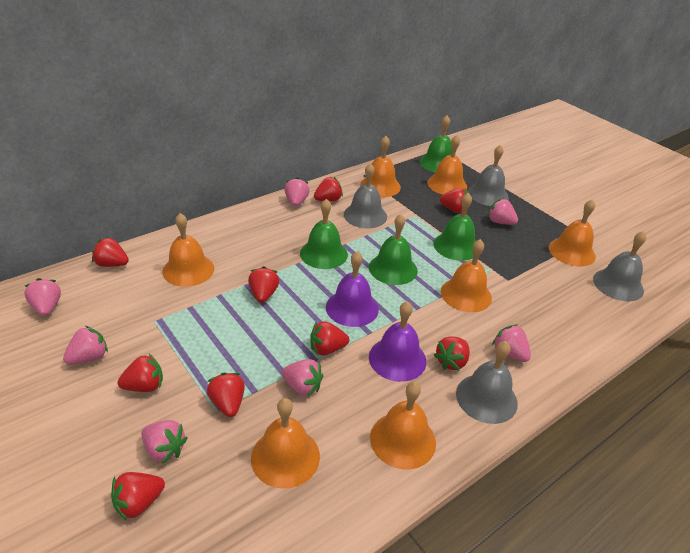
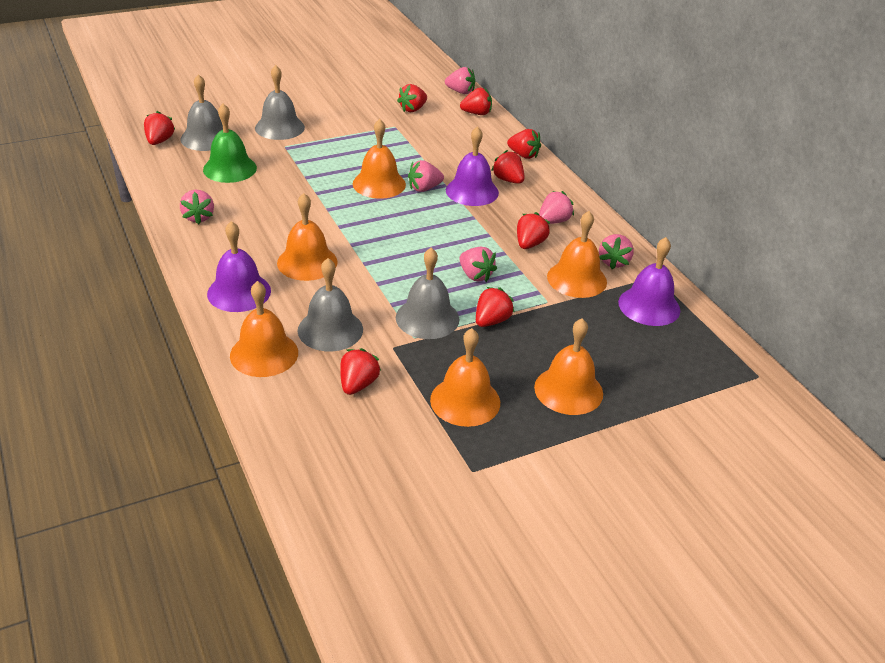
green bell: 4 -> 1
orange bell: 7 -> 6
pink strawberry: 7 -> 6
purple bell: 2 -> 3
red strawberry: 9 -> 8

